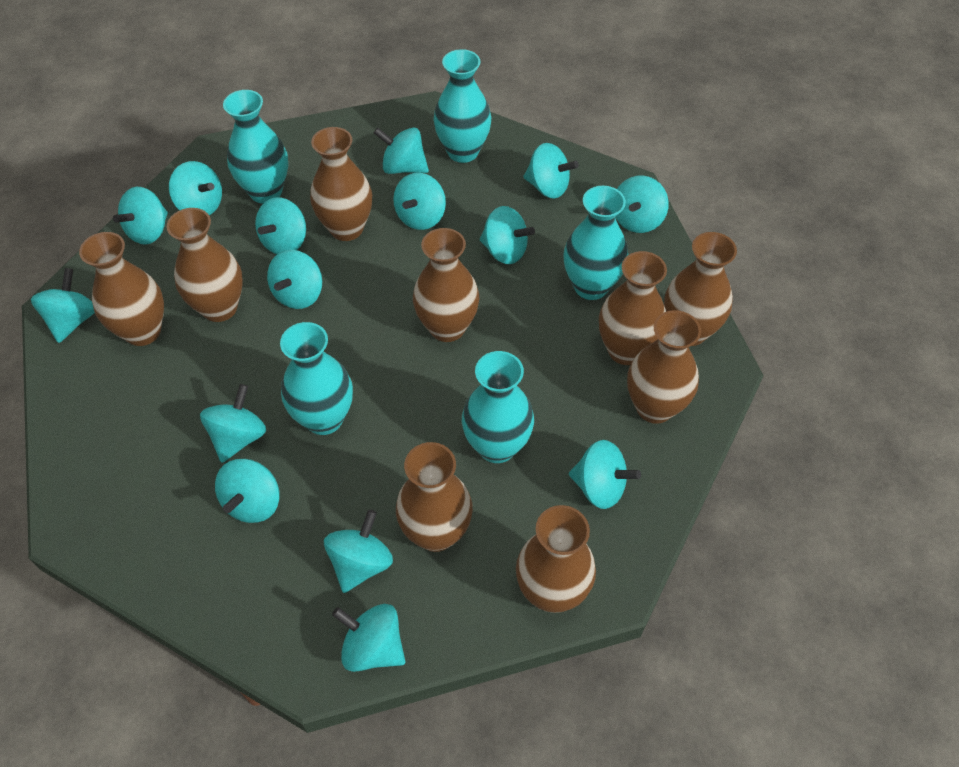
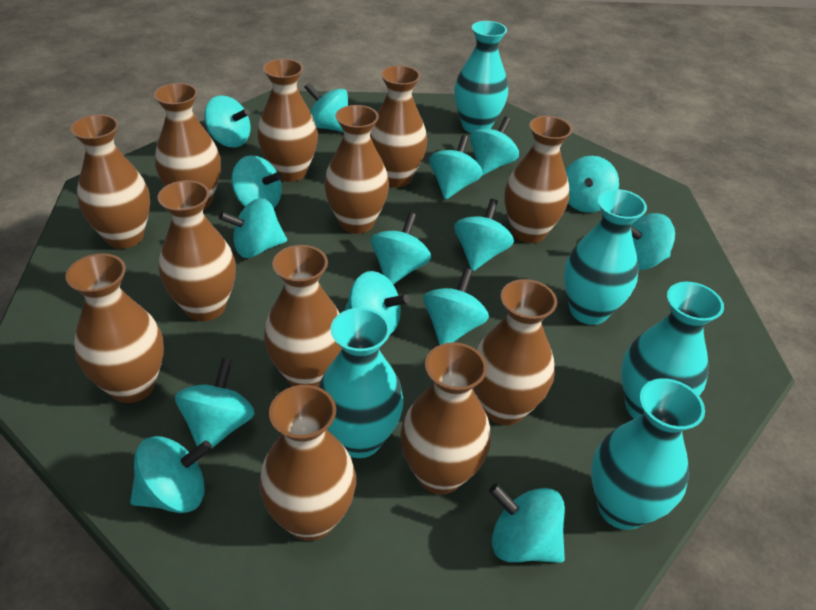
brown vase: 9 -> 12

